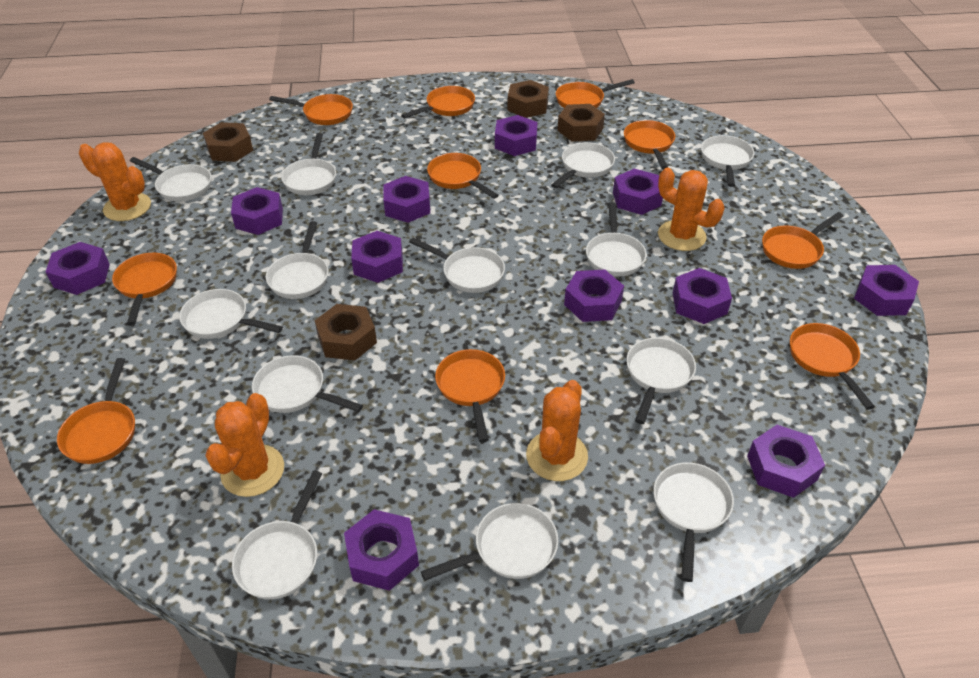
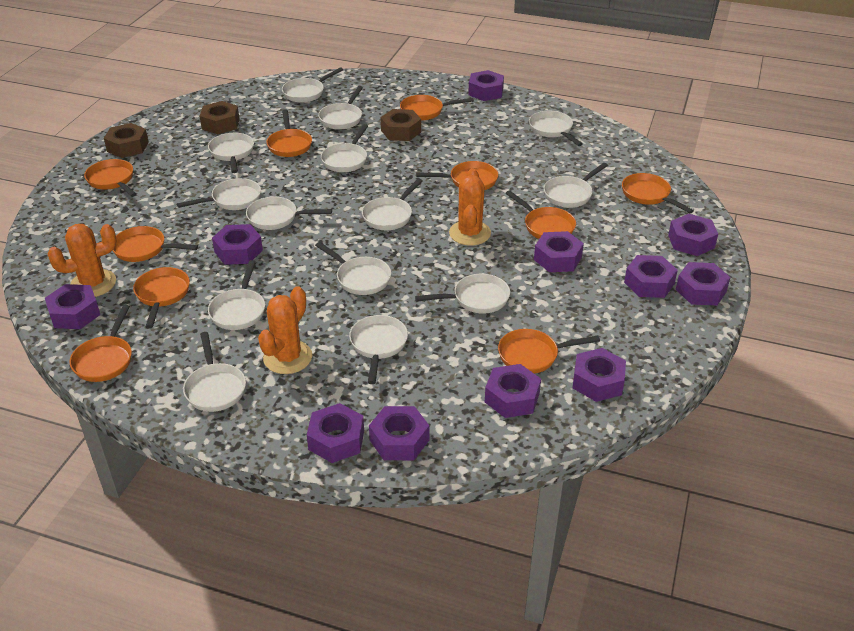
brown nut: 4 -> 3
orange cactus: 4 -> 3
white pan: 13 -> 14

